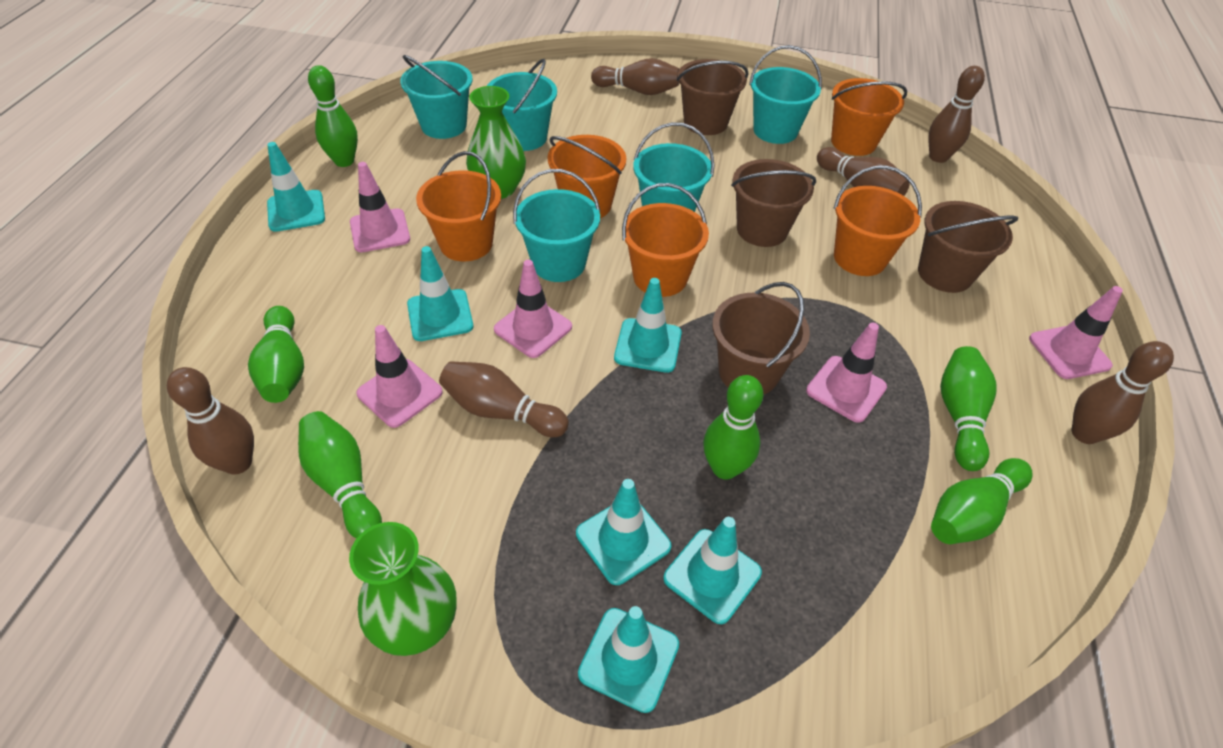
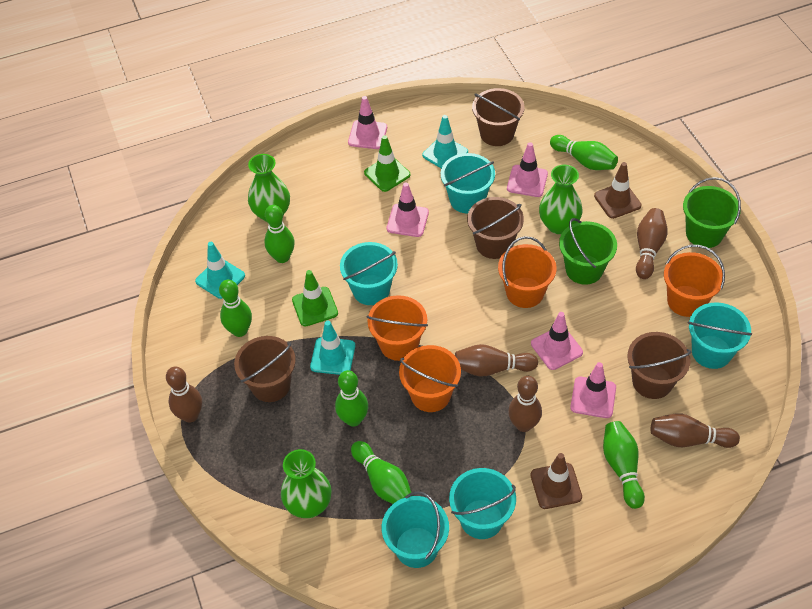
brown bowling pin: 6 -> 5
brown traffic cone: 0 -> 2
green bucket: 0 -> 2
green traffic cone: 0 -> 2
green vase: 2 -> 3
orange bucket: 5 -> 4
turquoise traffic cone: 6 -> 3

